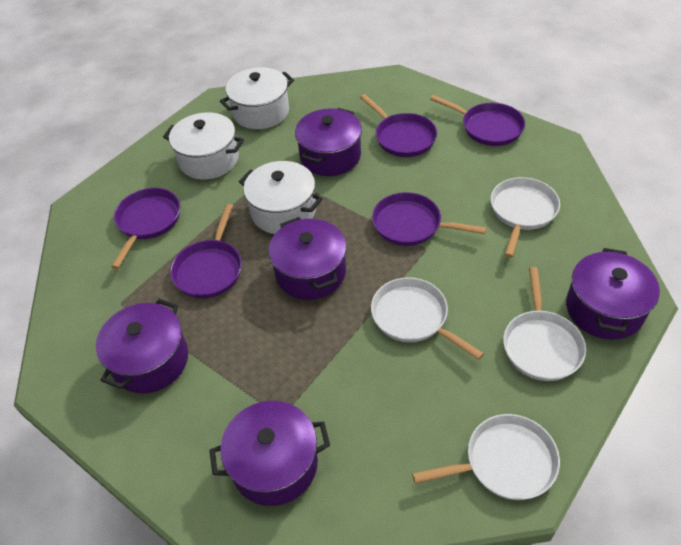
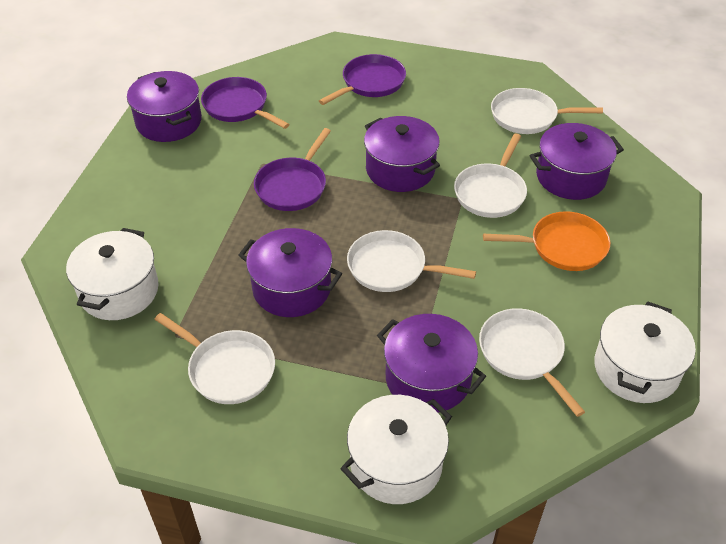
orange pan: 0 -> 1
purple pan: 5 -> 3
white pan: 4 -> 5

